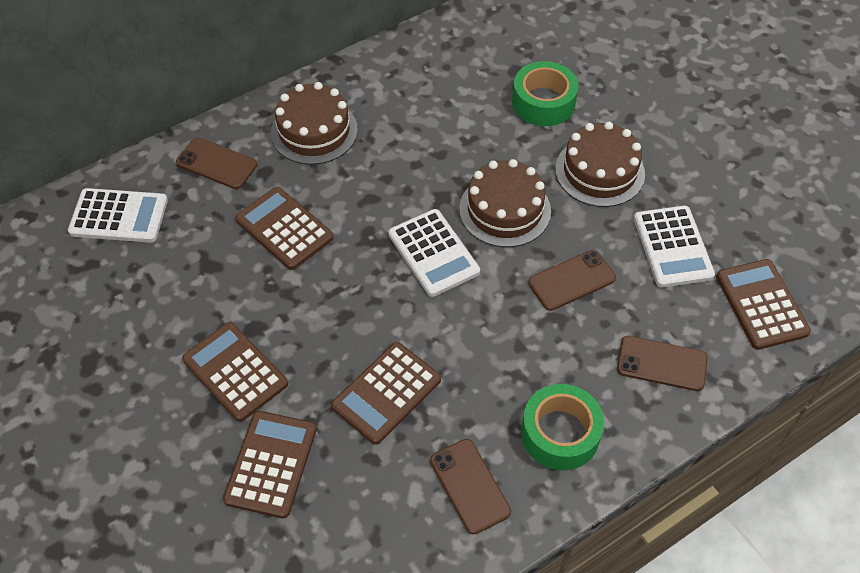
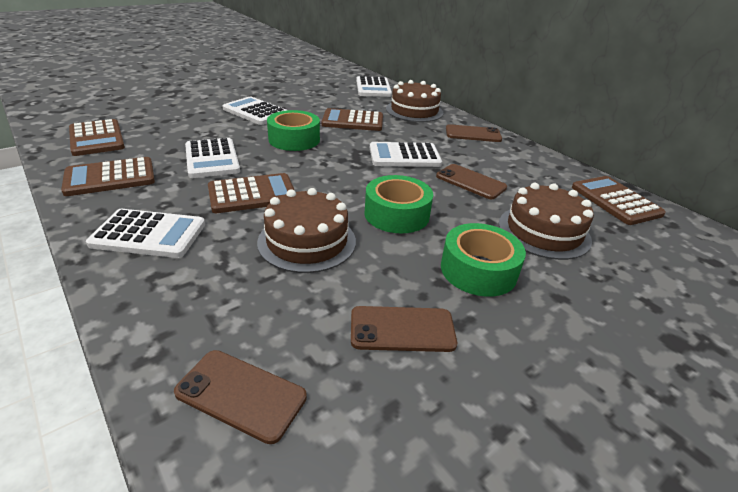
green tape: 2 -> 3
white calculator: 3 -> 5

